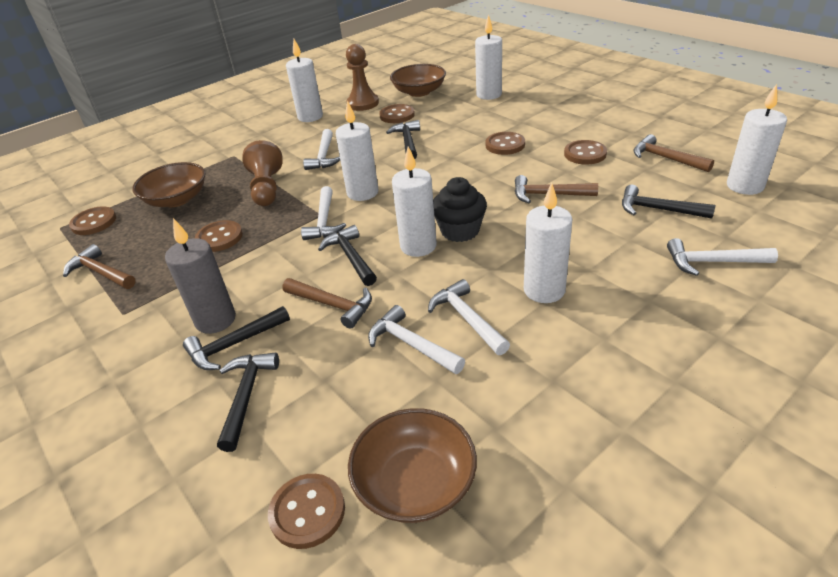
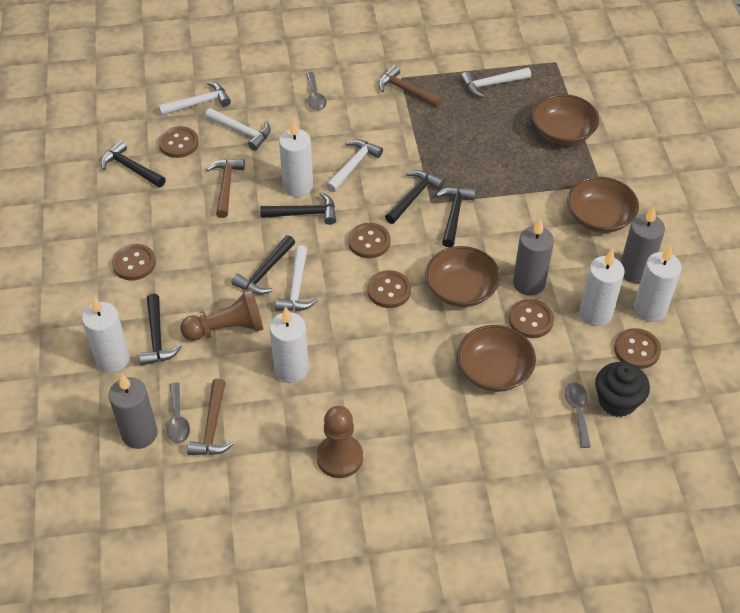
black hammer: 5 -> 6
brown bowl: 3 -> 4
brown hammer: 4 -> 3
grey candle: 1 -> 3
grey spoon: 0 -> 3
white candle: 6 -> 5

